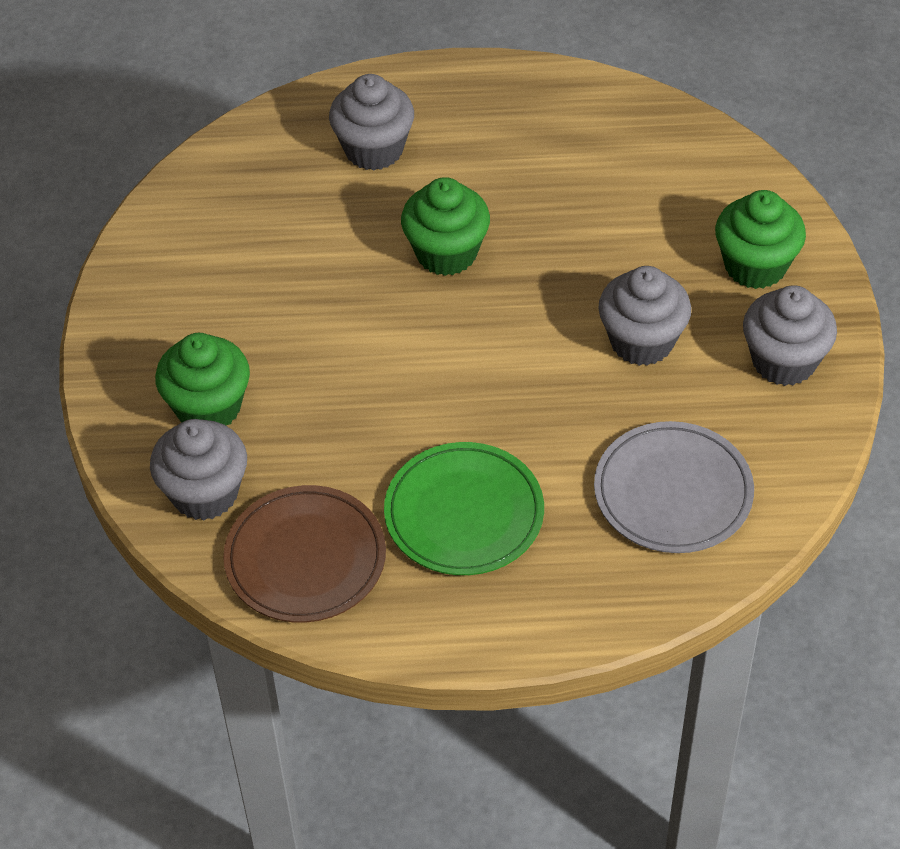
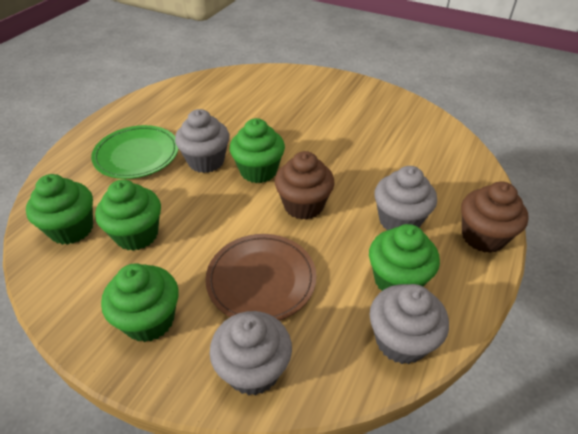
brown cupcake: 0 -> 2
green cupcake: 3 -> 5
grey plate: 1 -> 0

